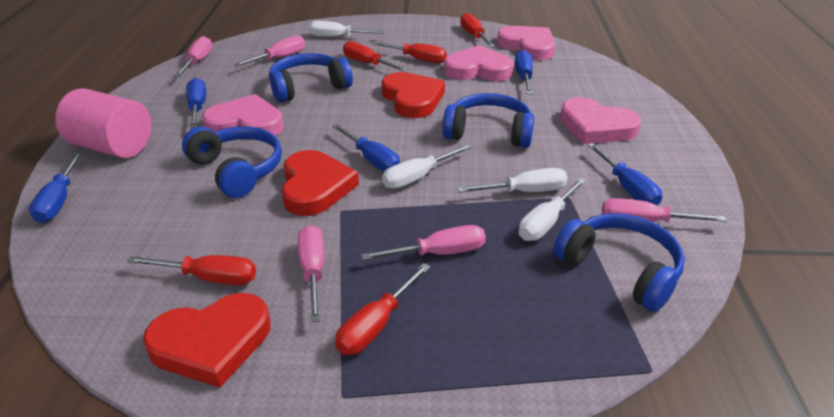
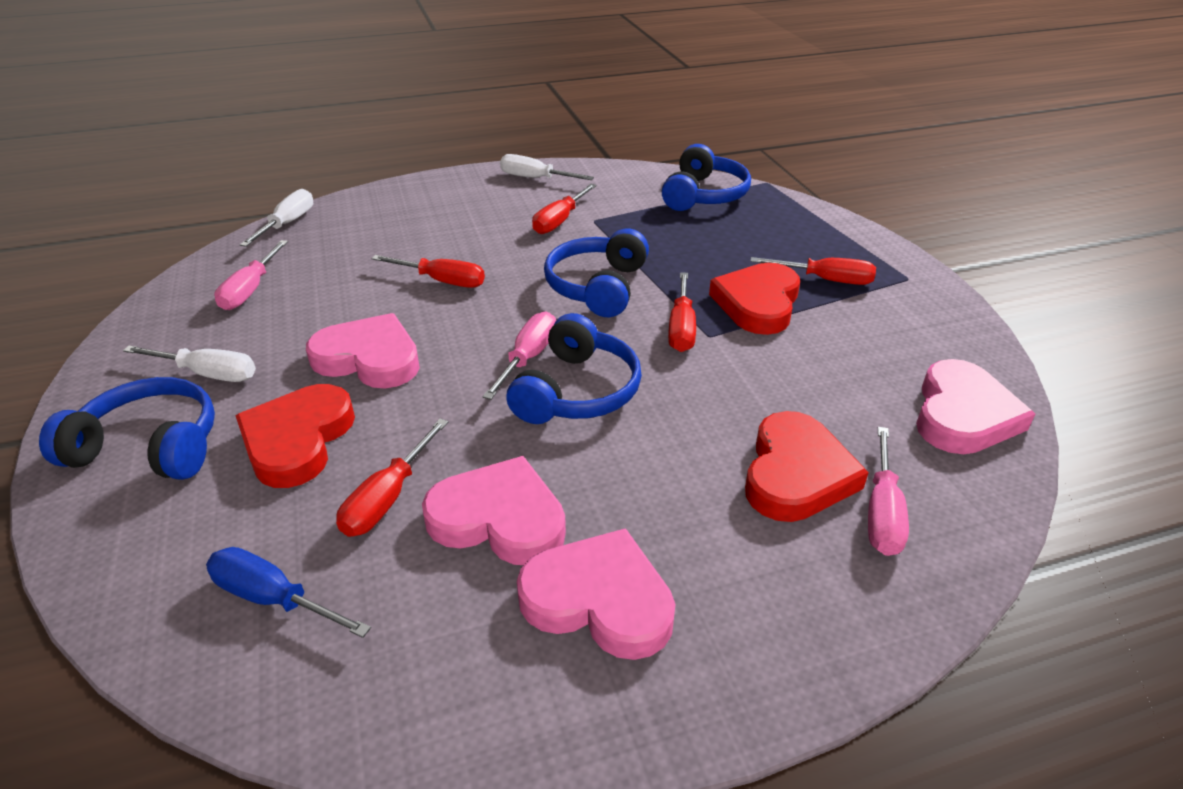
blue screwdriver: 5 -> 1
pink cylinder: 1 -> 0
pink screwdriver: 5 -> 3
white screwdriver: 4 -> 3

